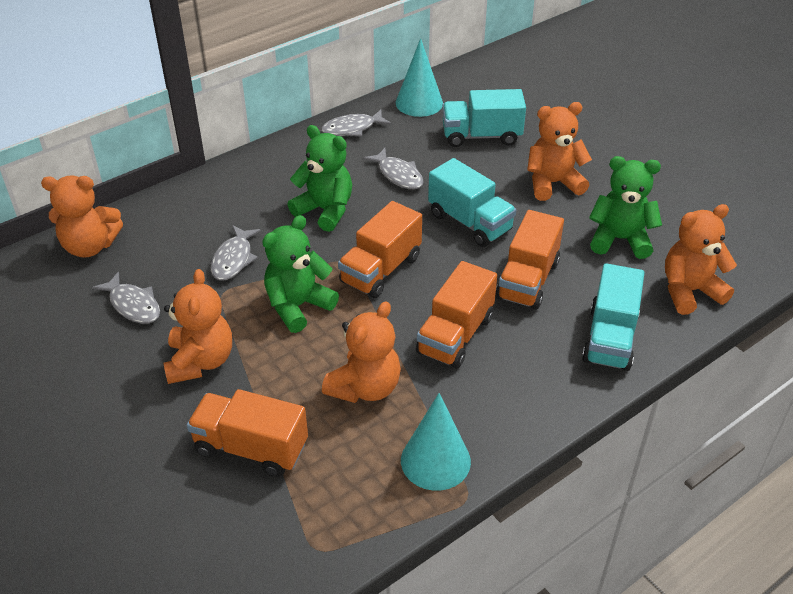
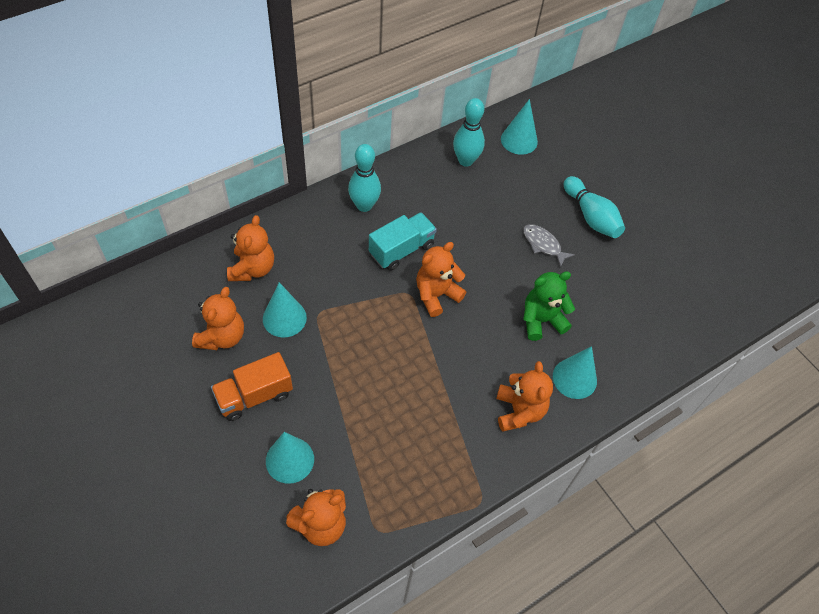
green teddy bear: 3 -> 1
grey fish: 4 -> 1
orange truck: 4 -> 1
turquoise bowling pin: 0 -> 3
turquoise cone: 2 -> 4
turquoise truck: 3 -> 1

